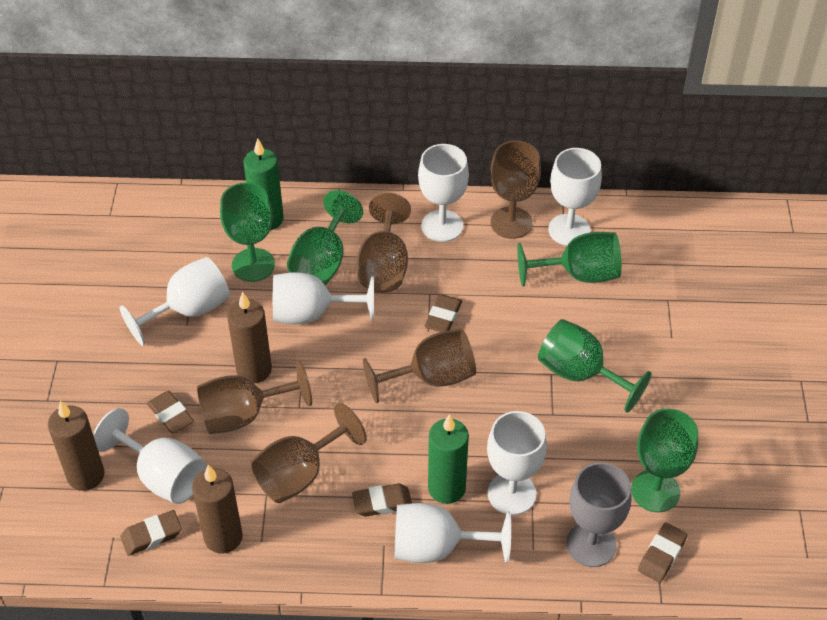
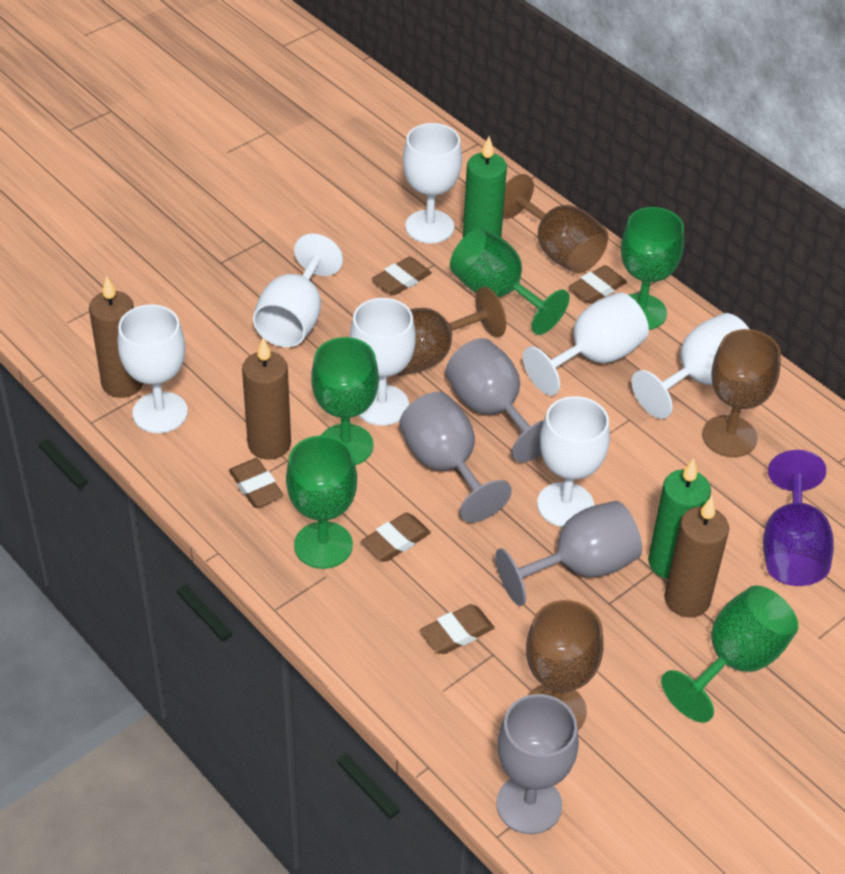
brown goblet: 5 -> 4
grey goblet: 1 -> 4
purple goblet: 0 -> 1

